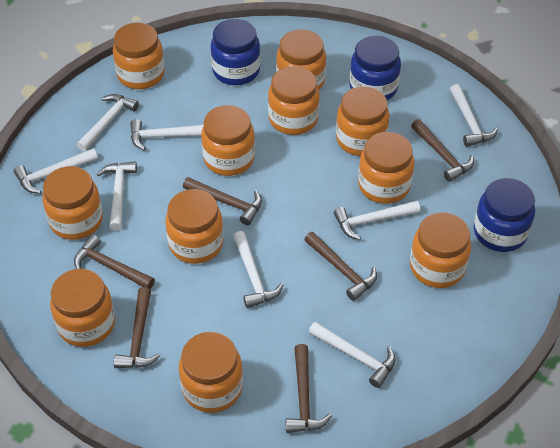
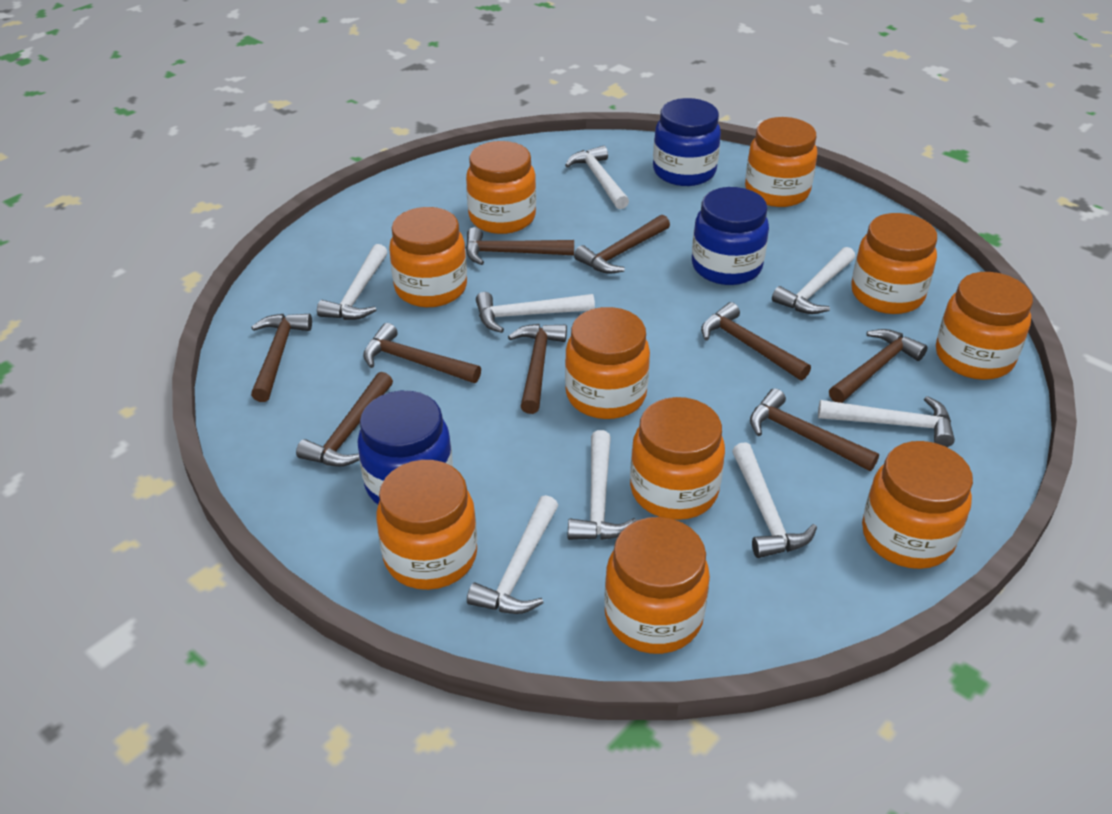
brown hammer: 6 -> 9
orange jar: 11 -> 10

